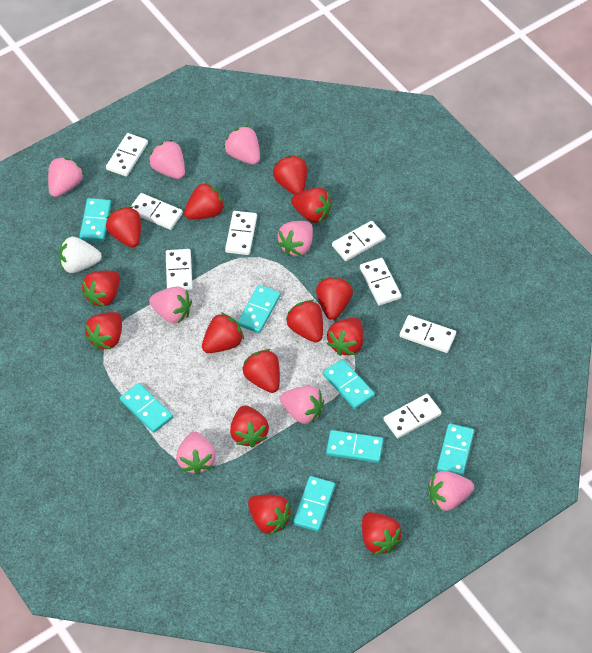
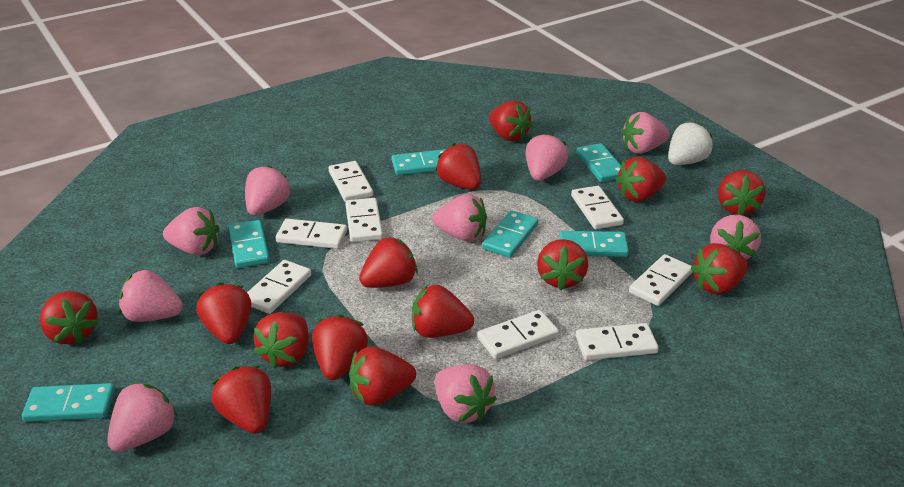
pink strawberry: 8 -> 9
turquoise domino: 7 -> 6

